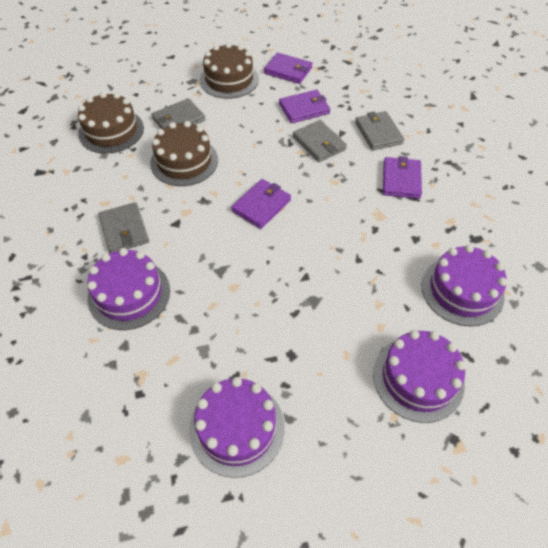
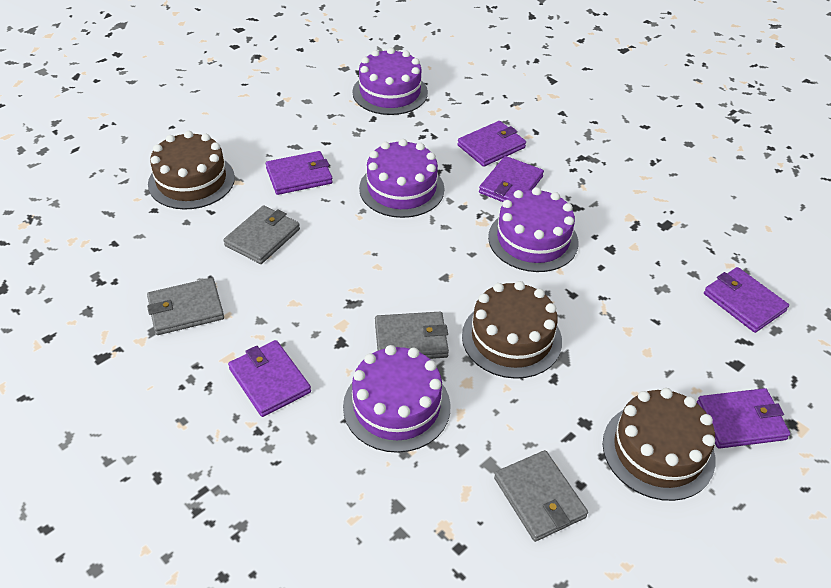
purple wallet: 4 -> 6

